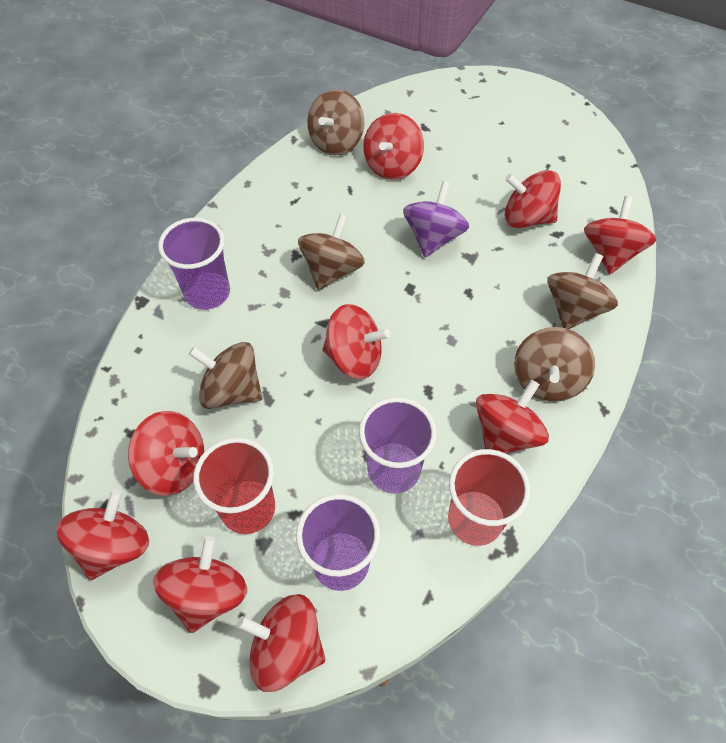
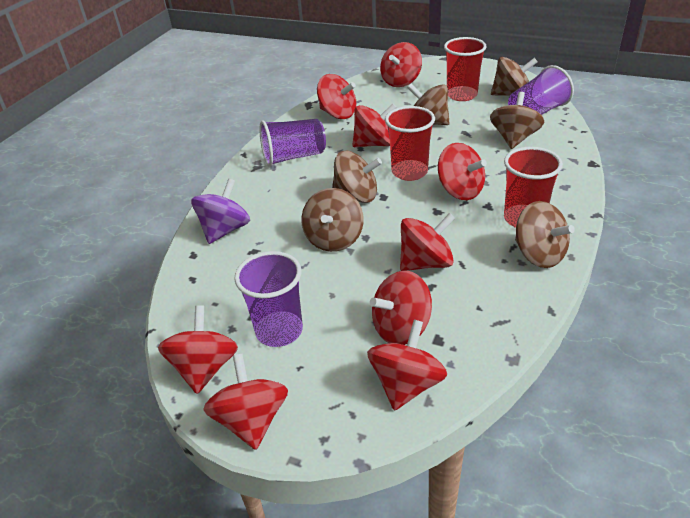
brown spinning top: 5 -> 6
red cup: 2 -> 3

